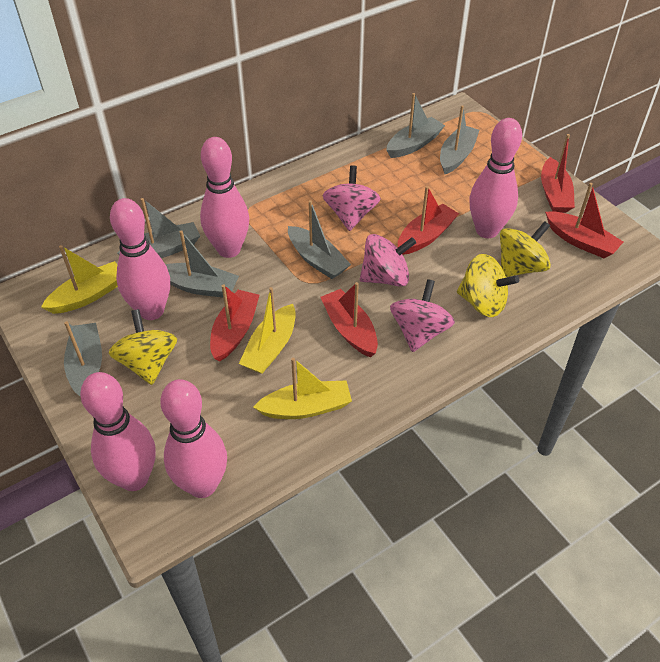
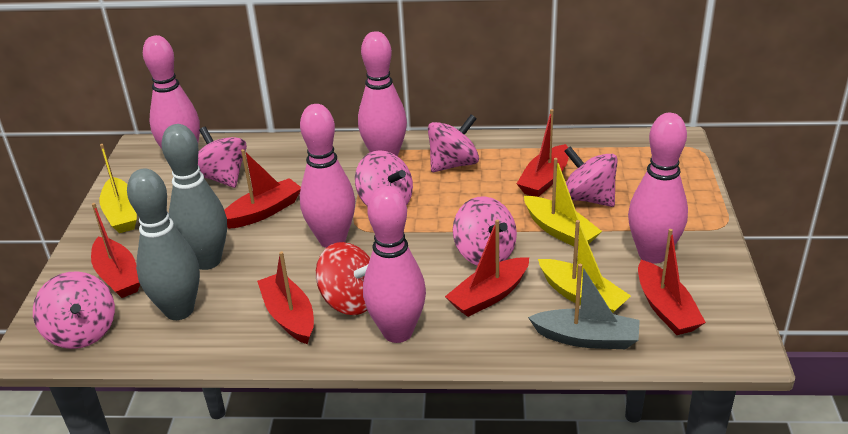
grey boat: 6 -> 1
grey bowling pin: 0 -> 2
pink spinning top: 3 -> 6
red boat: 5 -> 6
red spinning top: 0 -> 1
yellow spinning top: 3 -> 0

